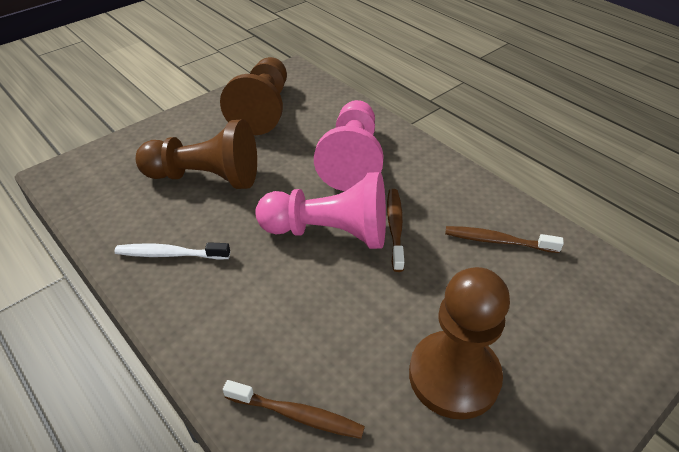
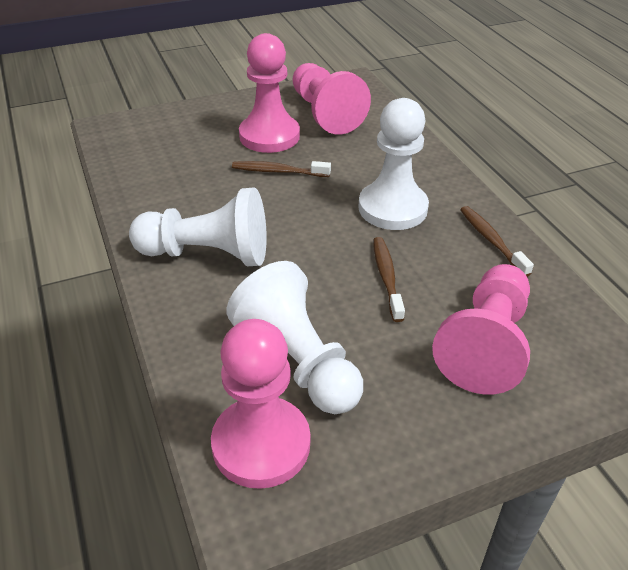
brown pawn: 3 -> 0
pink pawn: 2 -> 4
white pawn: 0 -> 3
white toothbrush: 1 -> 0

